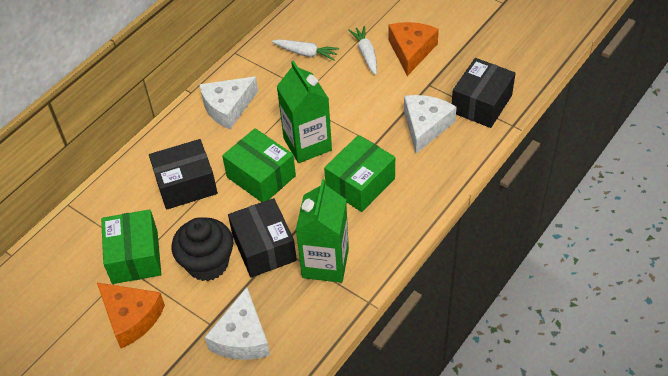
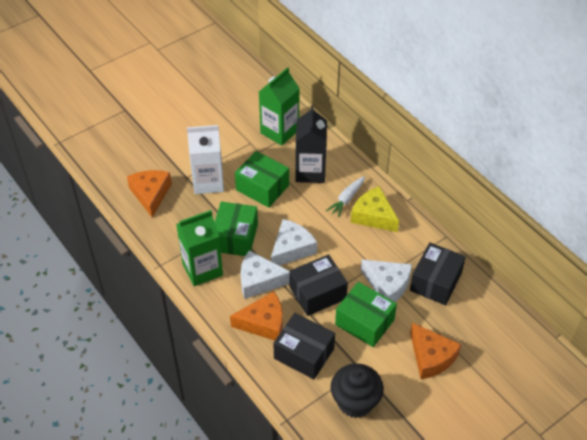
black carton: 0 -> 1
orange cheese: 2 -> 3
white carrot: 2 -> 1
white carton: 0 -> 1
yellow cheese: 0 -> 1

